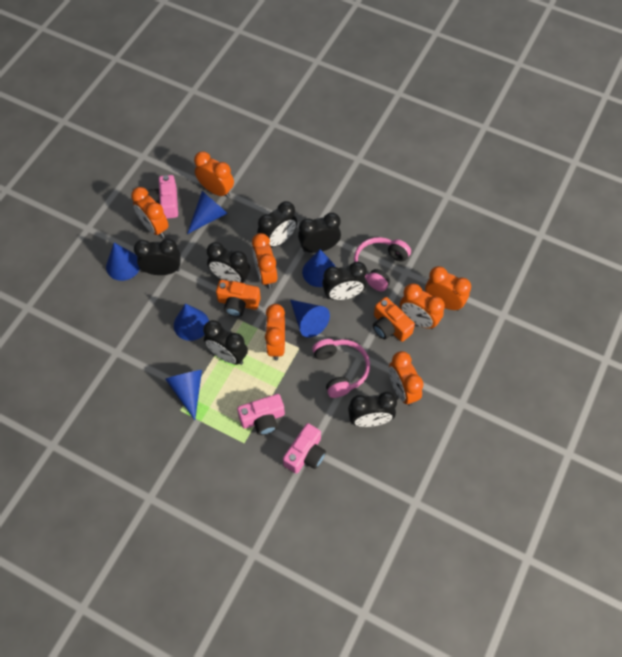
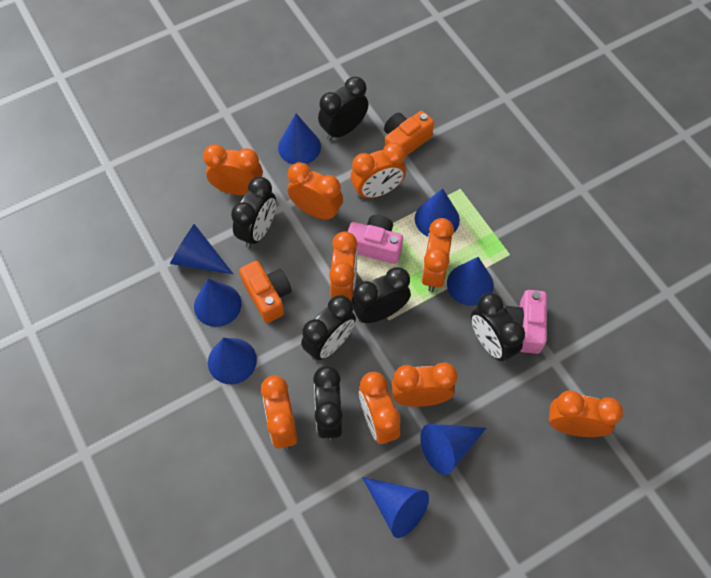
black clock: 7 -> 6
blue cone: 6 -> 8
orange clock: 7 -> 9
pink camera: 3 -> 2
pink headphones: 2 -> 0

